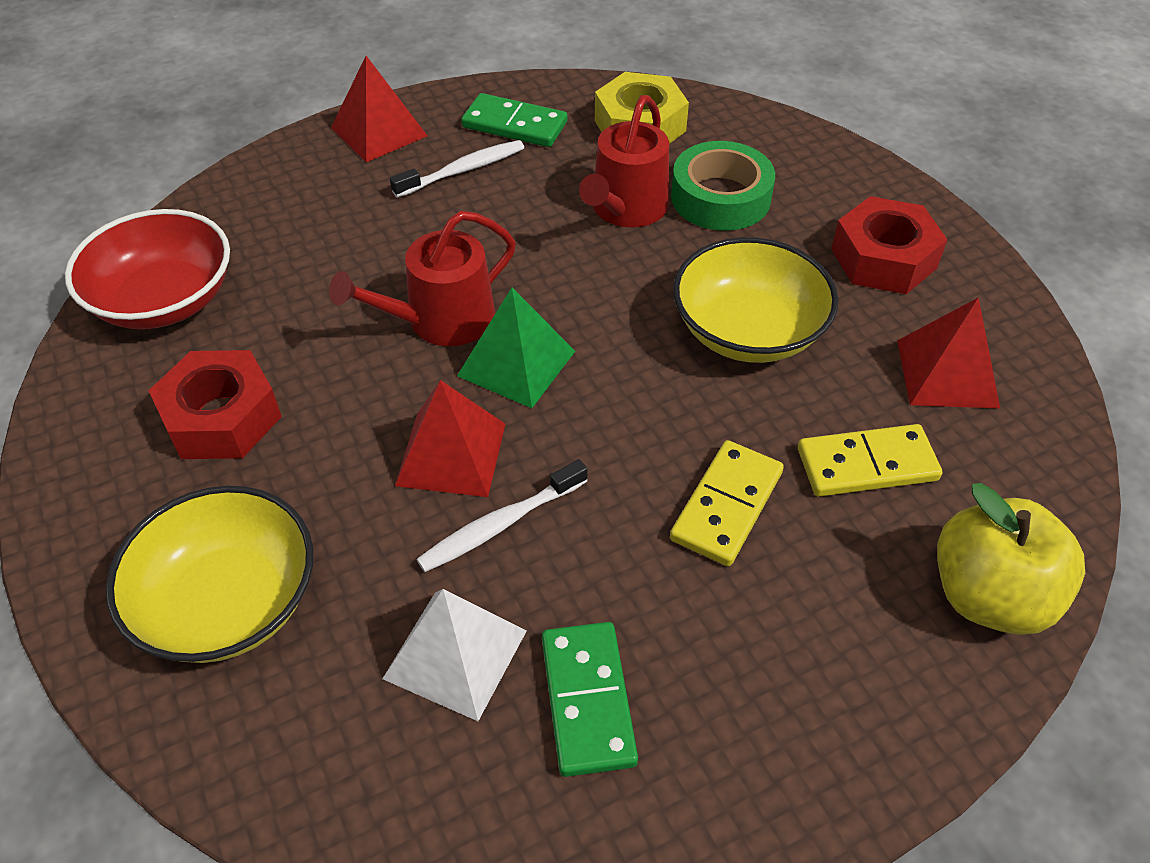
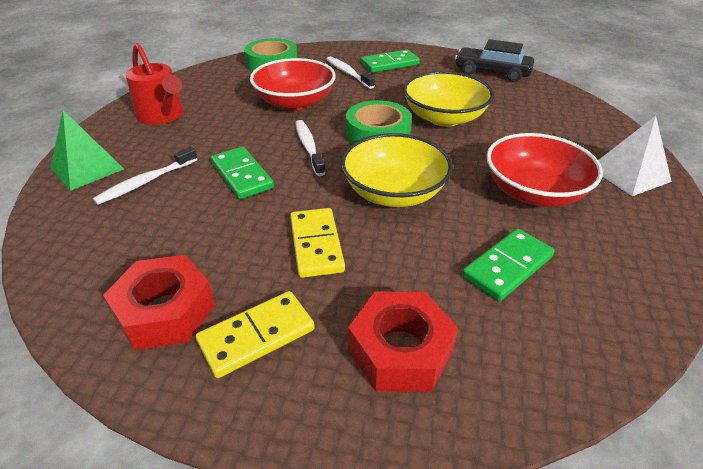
black car: 0 -> 1
green domino: 2 -> 3
green tape: 1 -> 2
red bowl: 1 -> 2
red pyramid: 3 -> 0
red watering can: 2 -> 1
white toothbrush: 2 -> 3
yellow apple: 1 -> 0
yellow nut: 1 -> 0

